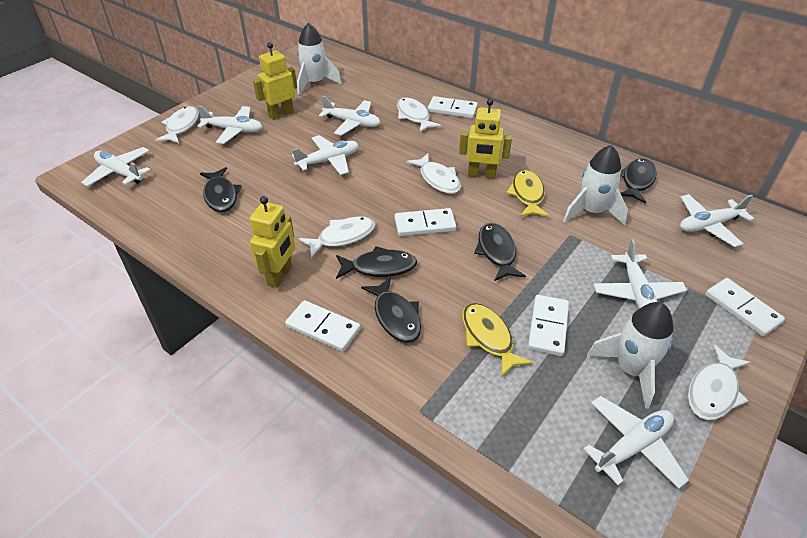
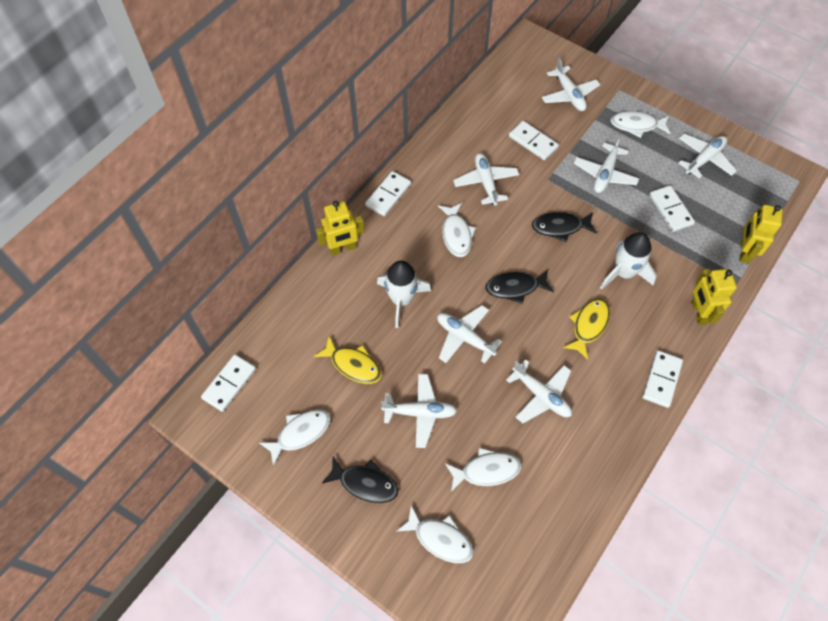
black fish: 5 -> 3
white rocket: 3 -> 2

